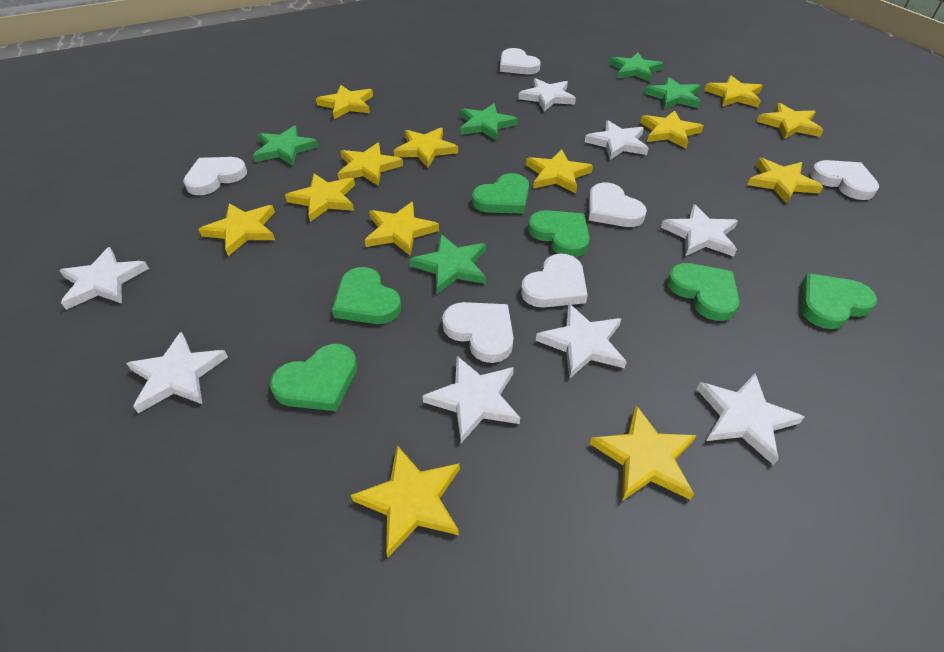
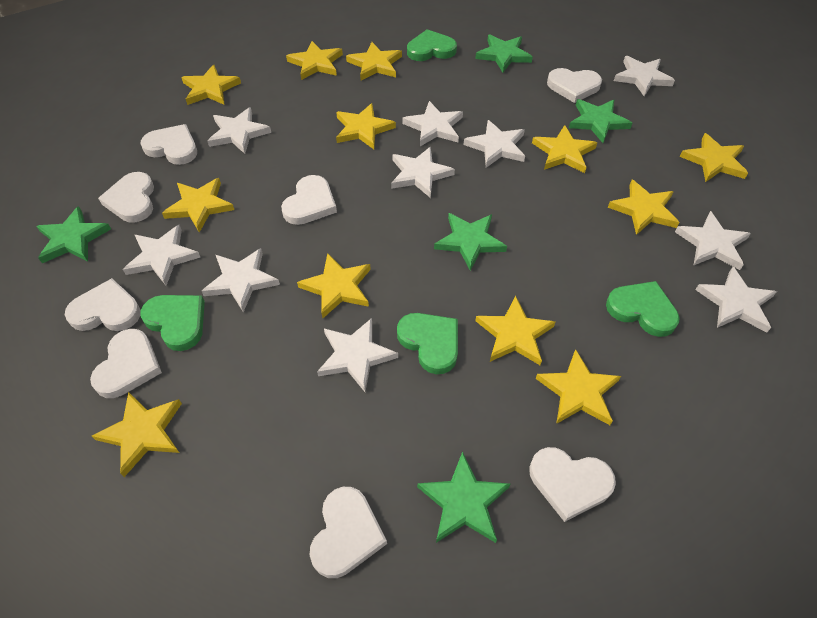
green heart: 6 -> 4
white heart: 6 -> 8
white star: 8 -> 10
yellow star: 13 -> 12

